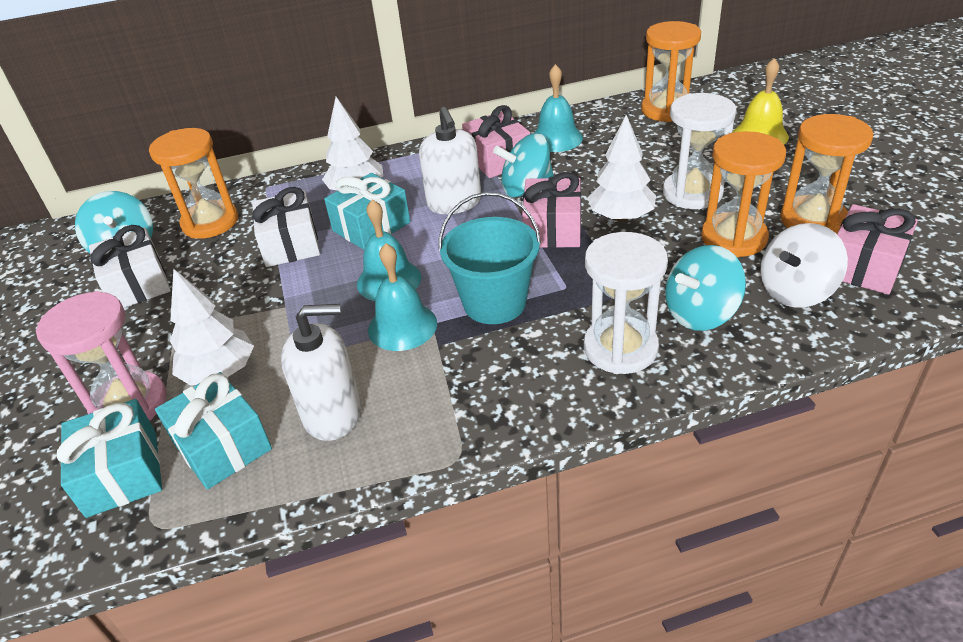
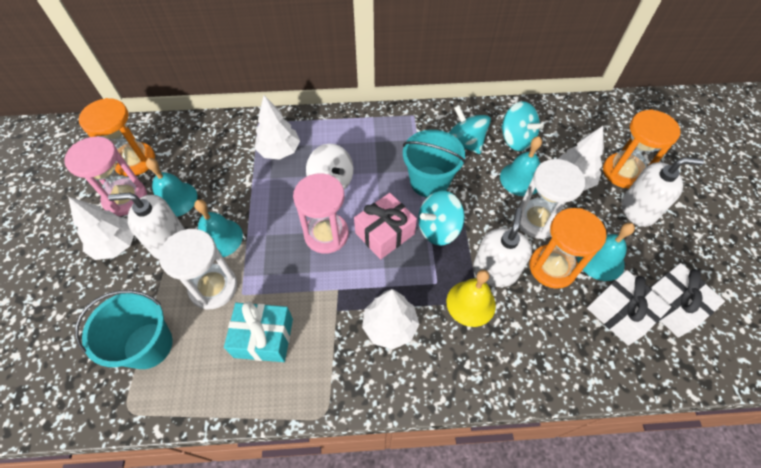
orange hourglass: 4 -> 3
pink gift: 3 -> 1
pink hourglass: 1 -> 2
turquoise bell: 3 -> 4
turquoise bucket: 1 -> 2
turquoise gift: 3 -> 1
white soap dispenser: 2 -> 3
white tree: 3 -> 4

